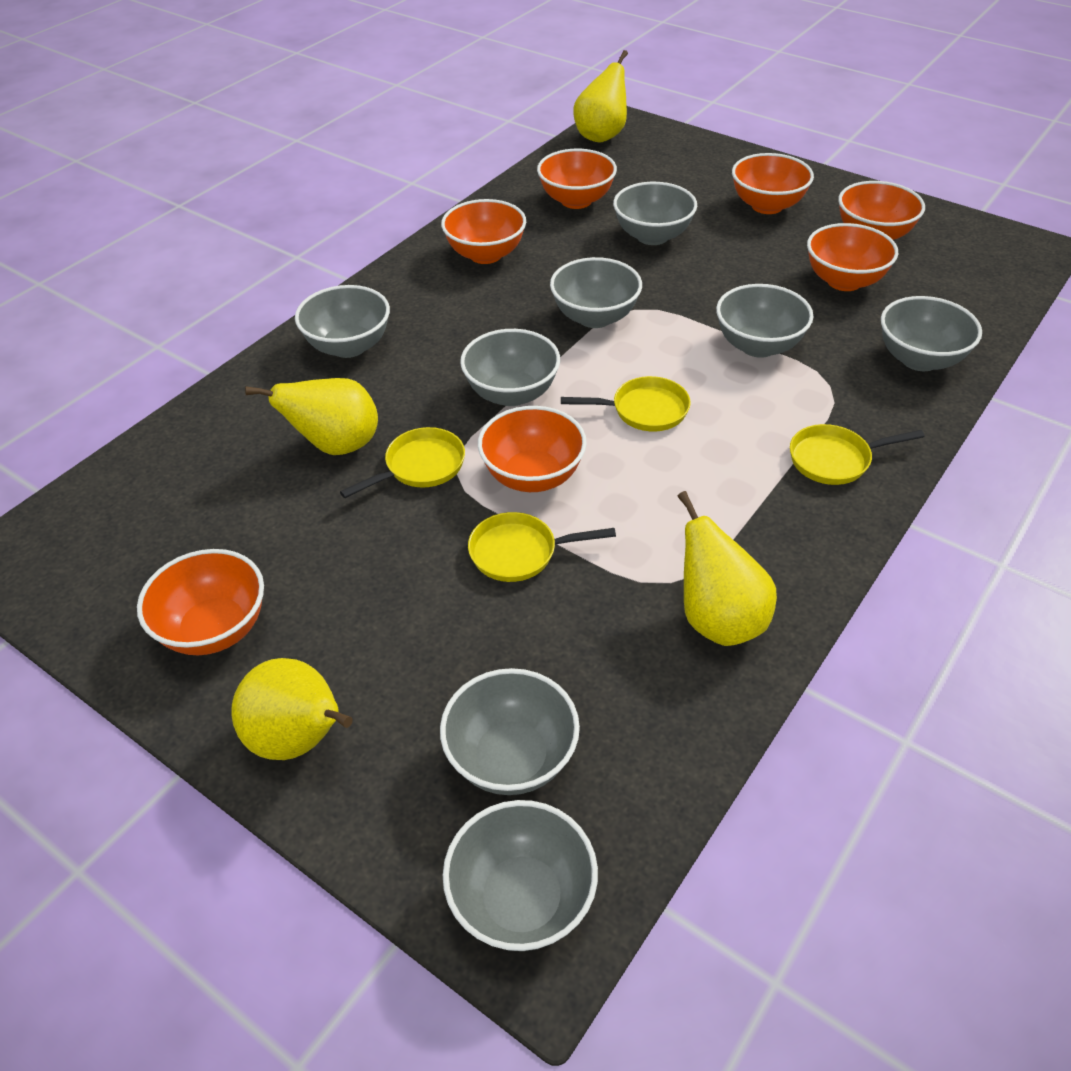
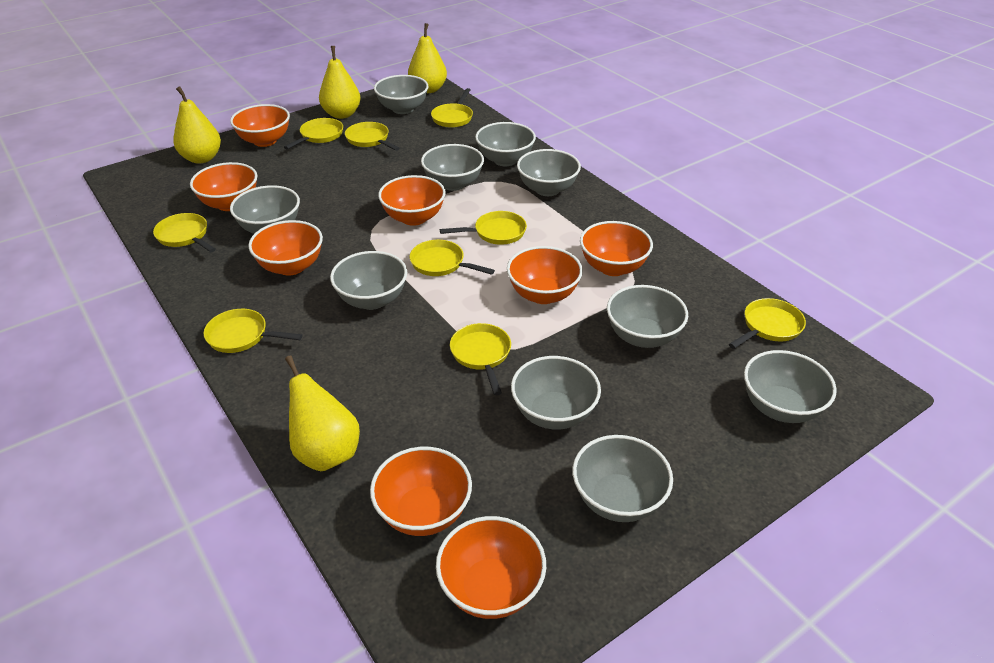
grey bowl: 8 -> 10
orange bowl: 7 -> 8
yellow pan: 4 -> 9

